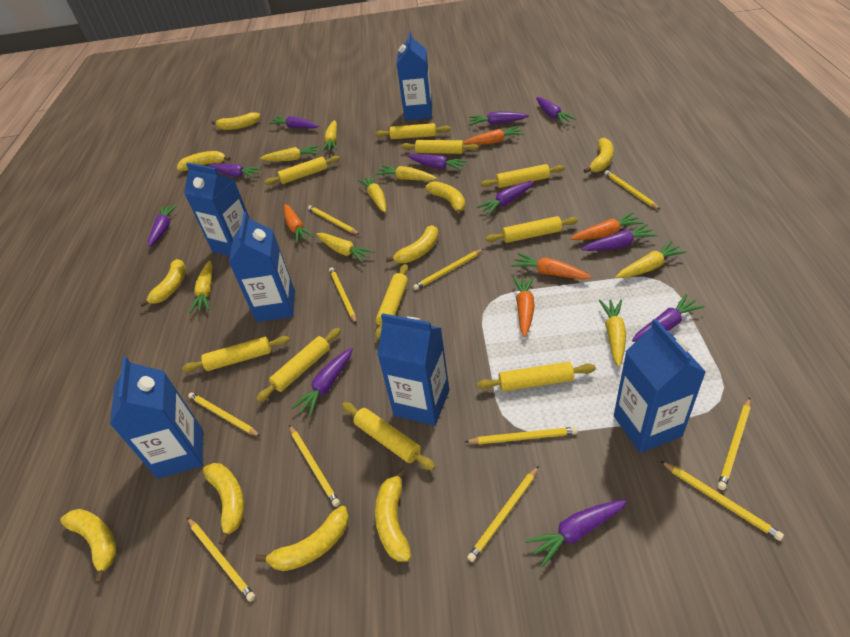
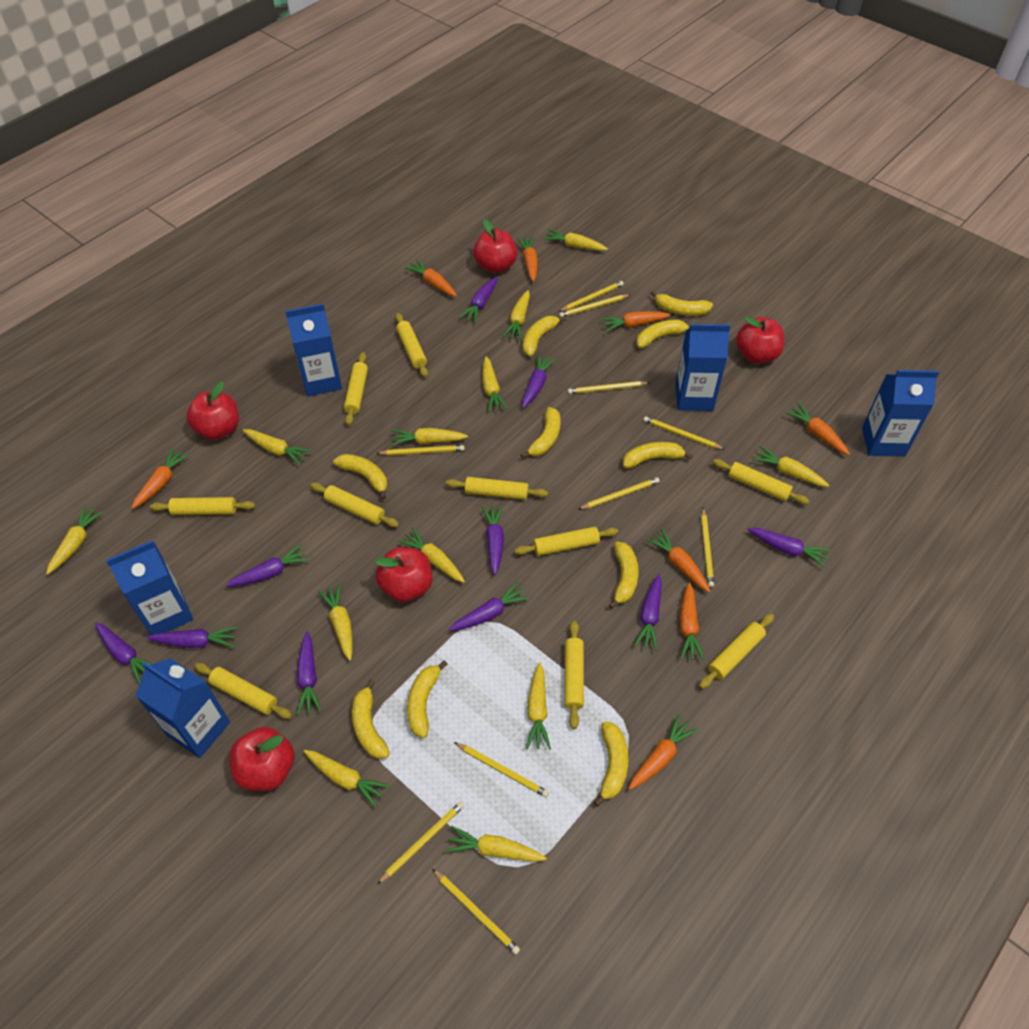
blue carton: 6 -> 5
orange carrot: 5 -> 8
purple carrot: 11 -> 10
red apple: 0 -> 5
yellow carrot: 8 -> 12
yellow pencil: 11 -> 10

